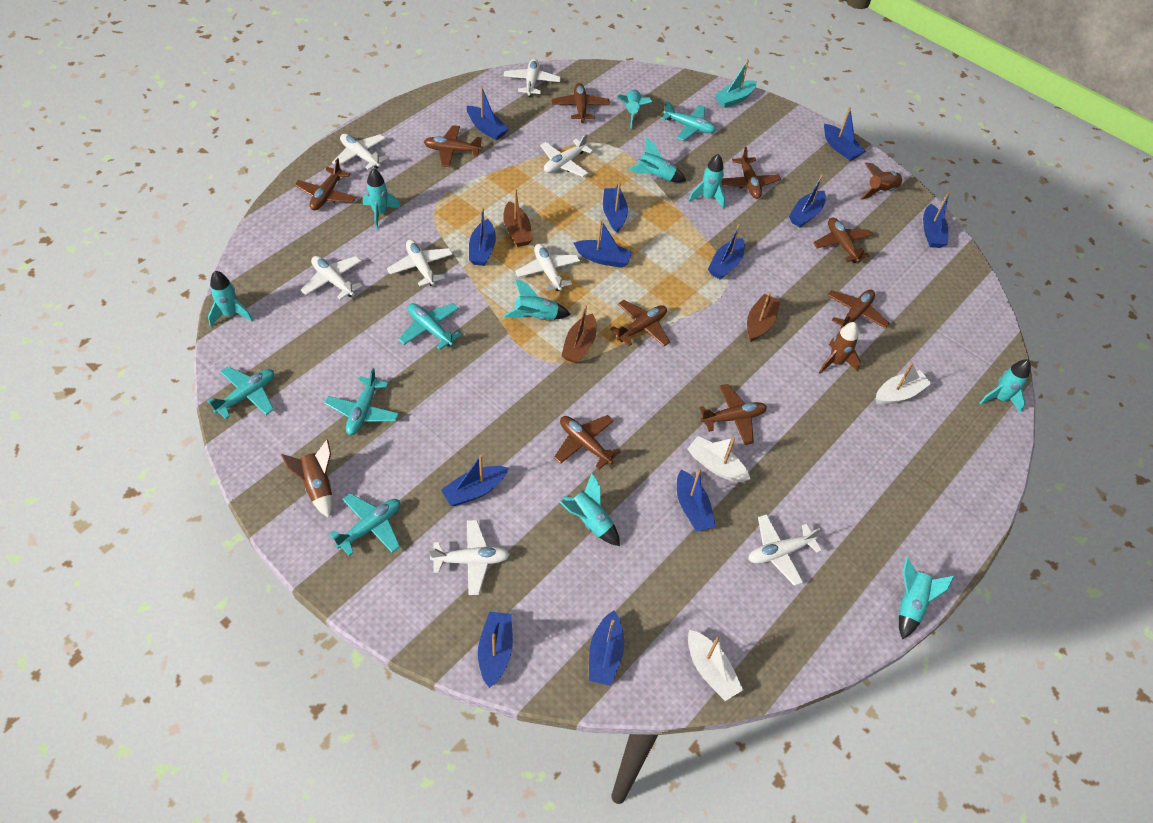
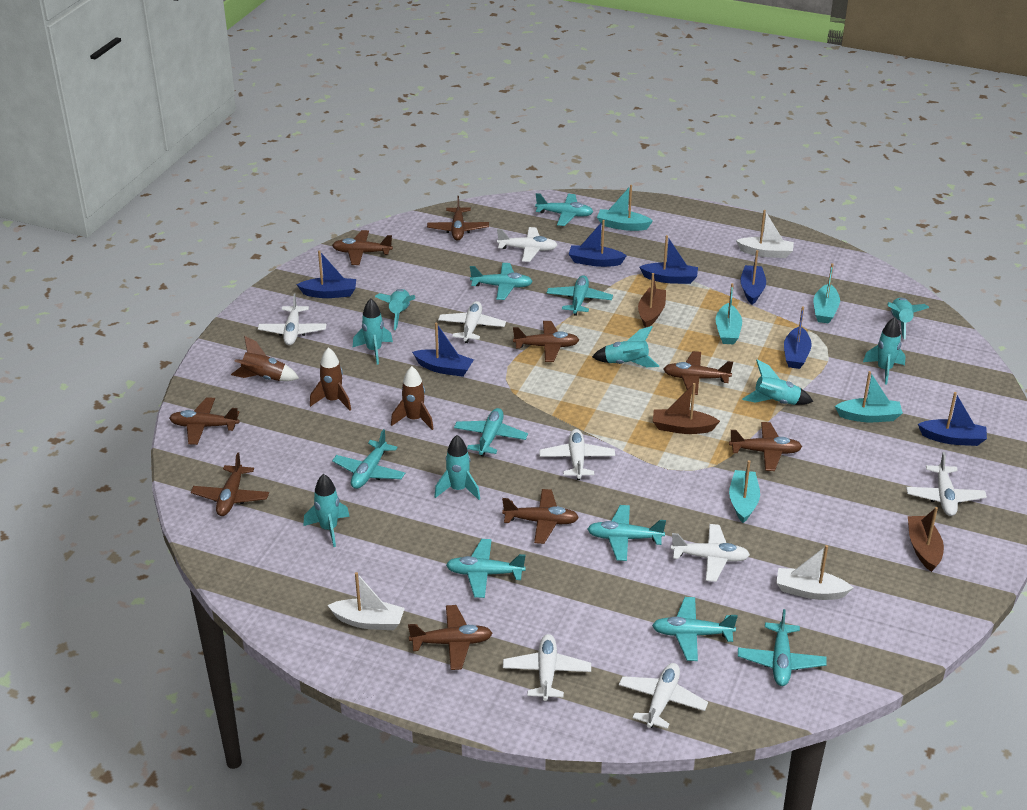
blue boat: 12 -> 7
turquoise boat: 1 -> 5
turquoise plane: 5 -> 9
turquoise rocket: 9 -> 8

